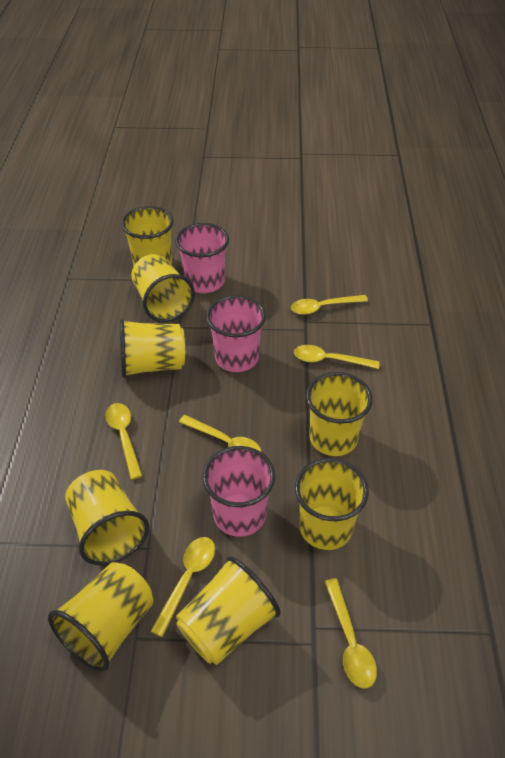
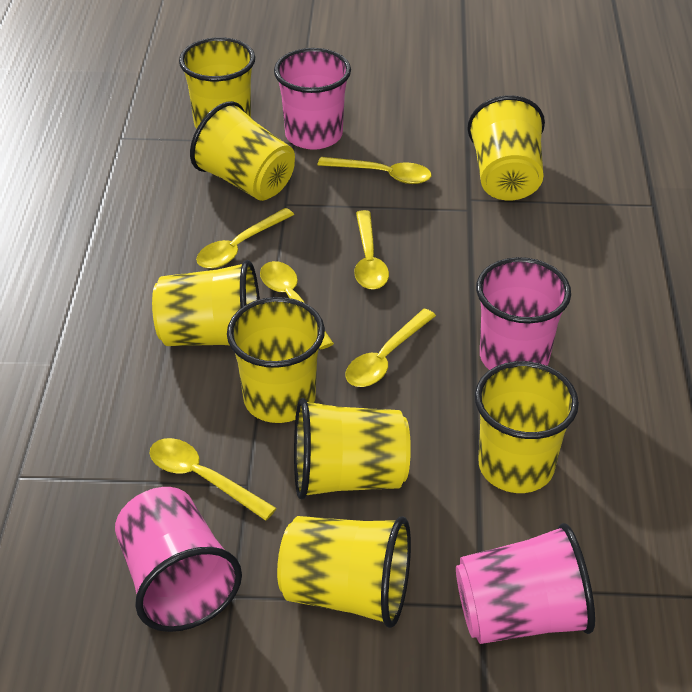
pink cup: 3 -> 4

